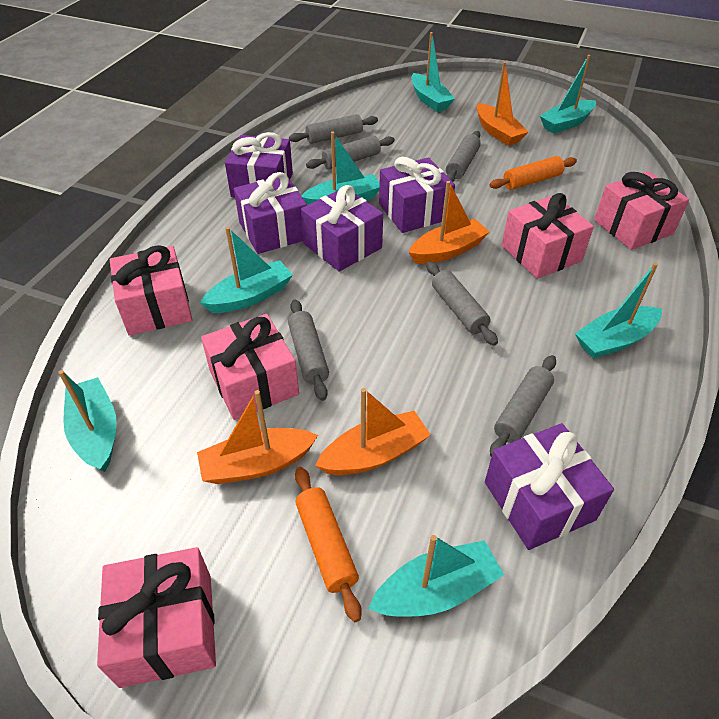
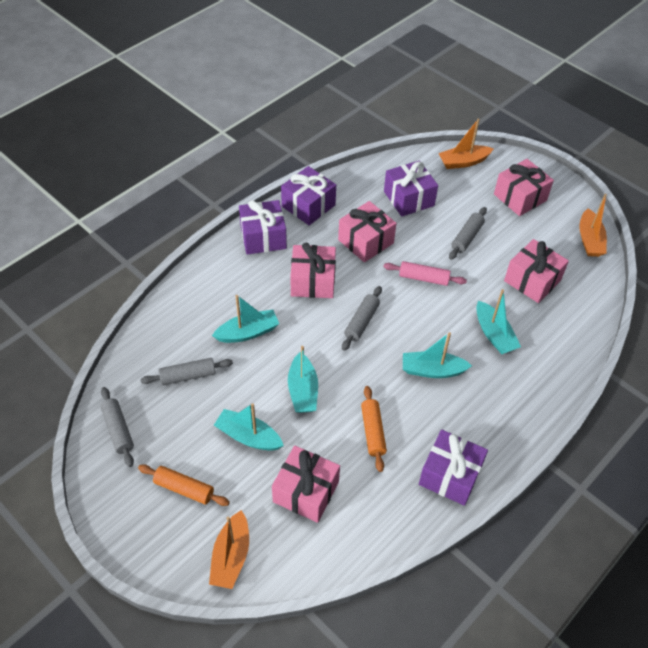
grey rolling pin: 6 -> 4
orange boat: 4 -> 3
pink rolling pin: 0 -> 1
purple gift: 5 -> 4
turquoise boat: 7 -> 5

